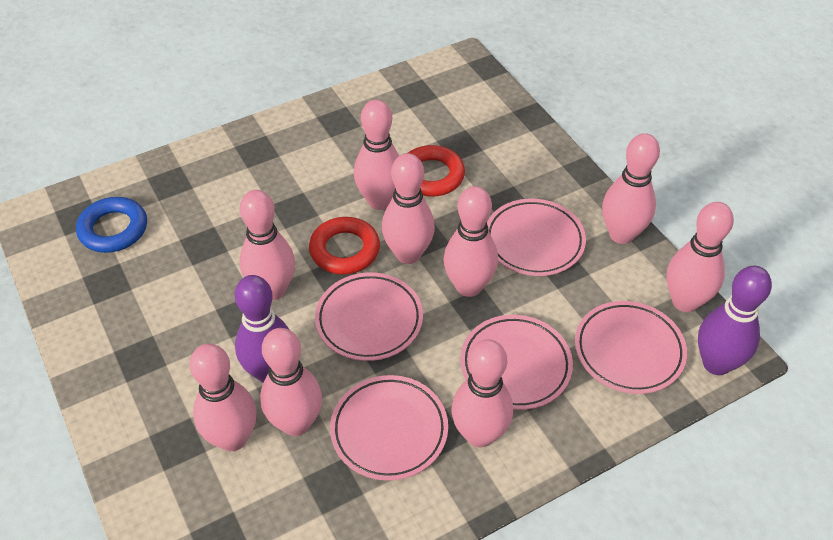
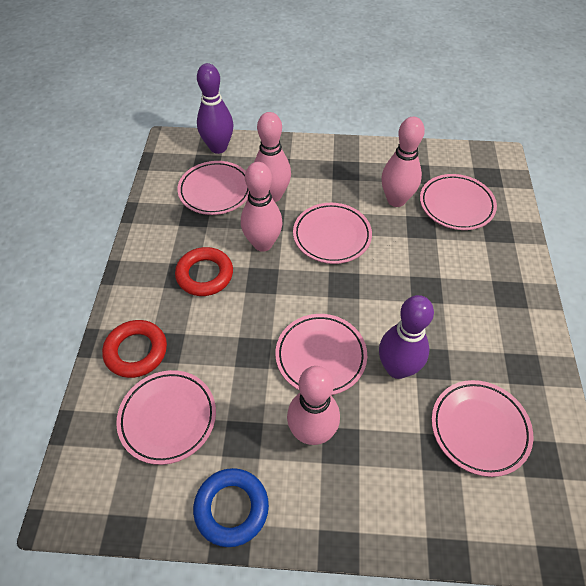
pink bowling pin: 9 -> 4
pink plate: 5 -> 6

